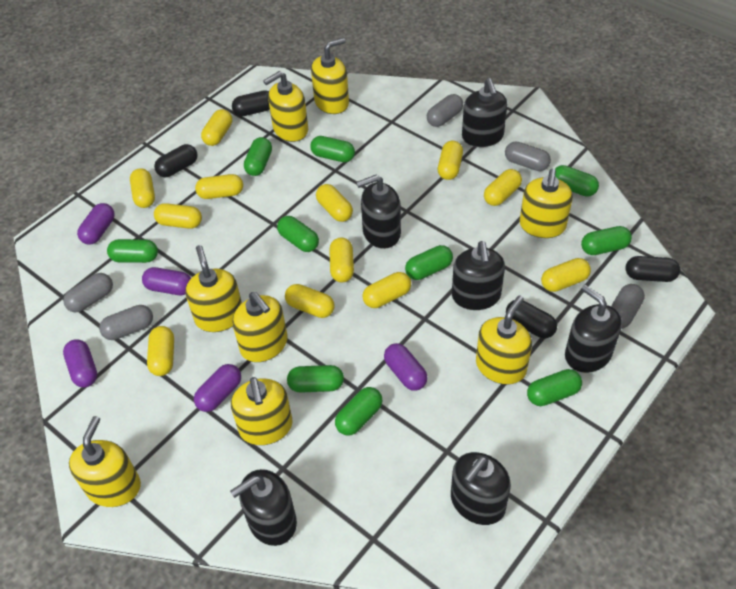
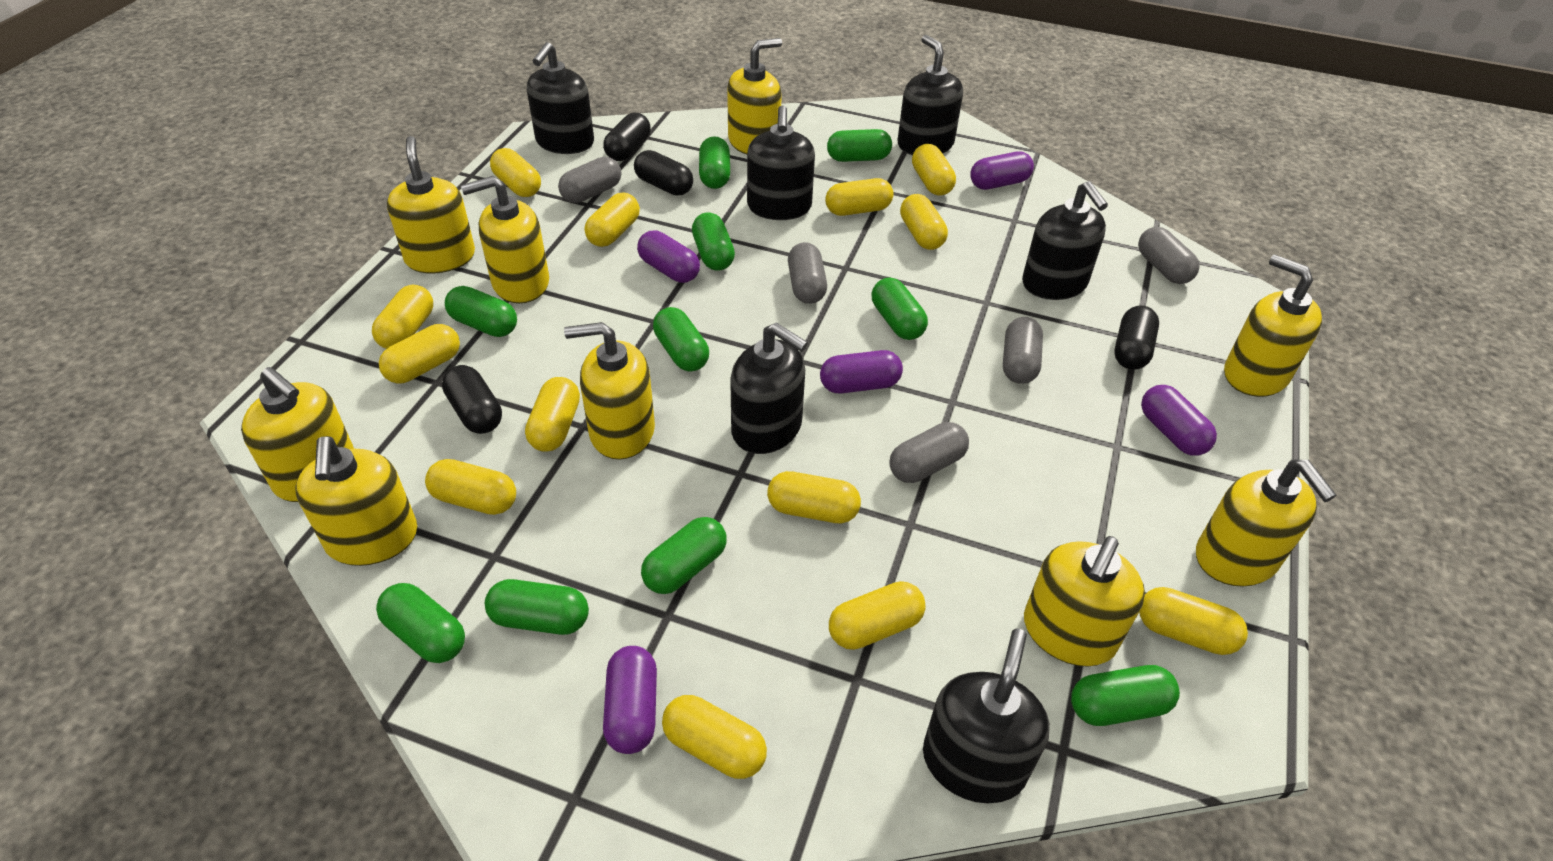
yellow capsule: 12 -> 13
yellow soap dispenser: 8 -> 9

